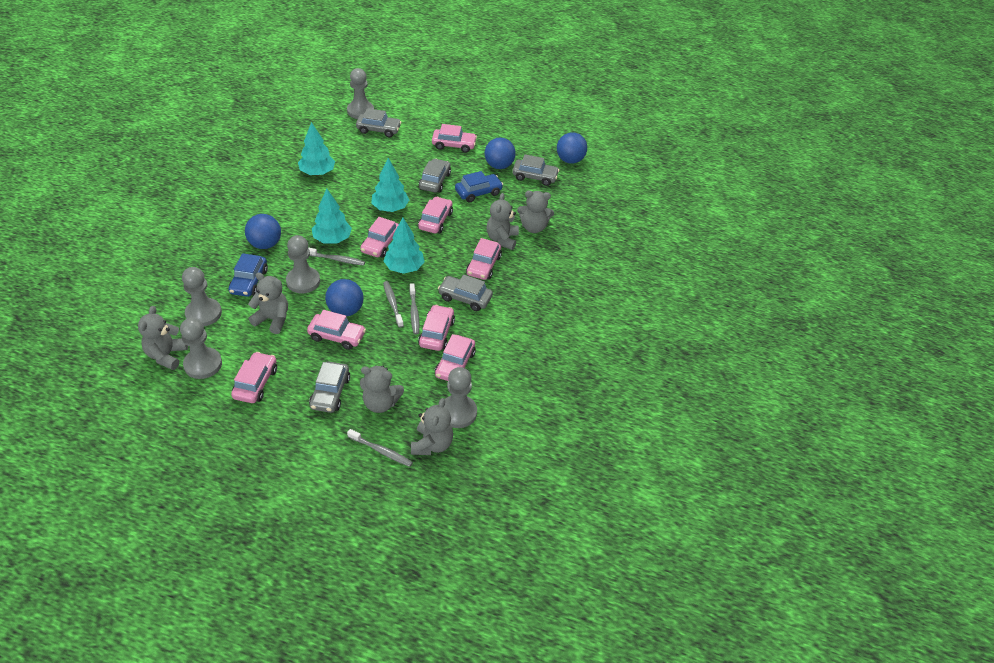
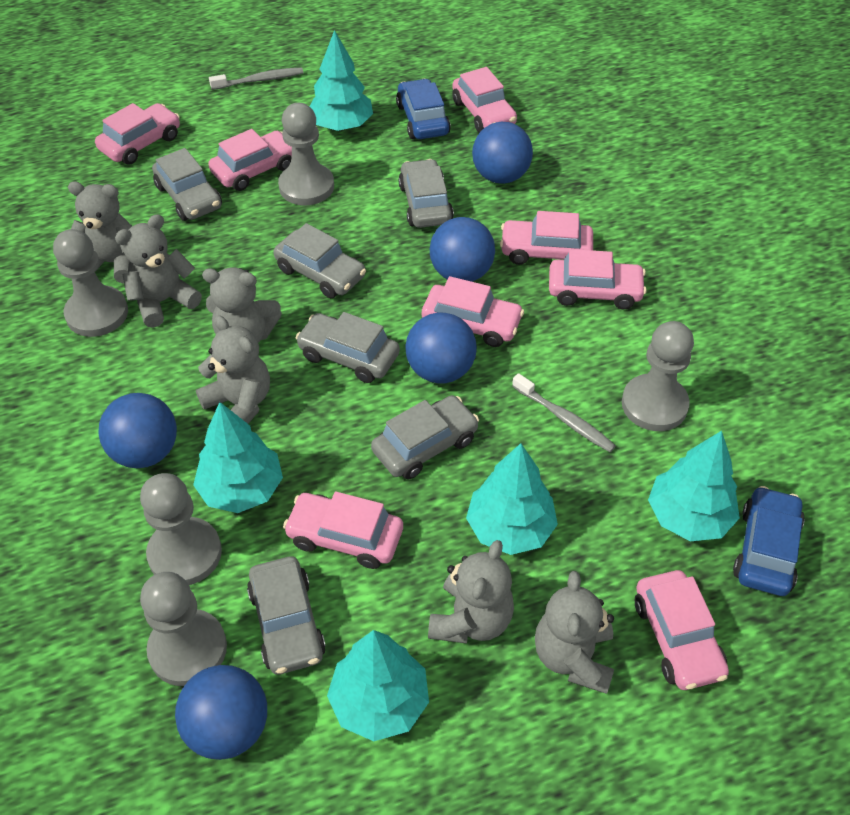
blue ball: 4 -> 5
grey car: 5 -> 6
grey toothbrush: 4 -> 2
turquoise tree: 4 -> 5

